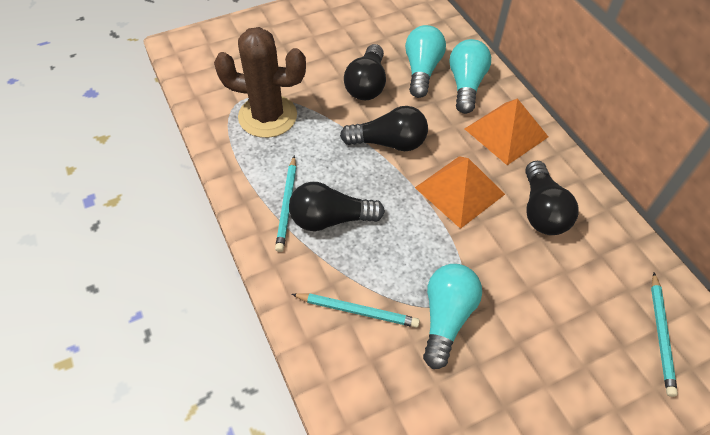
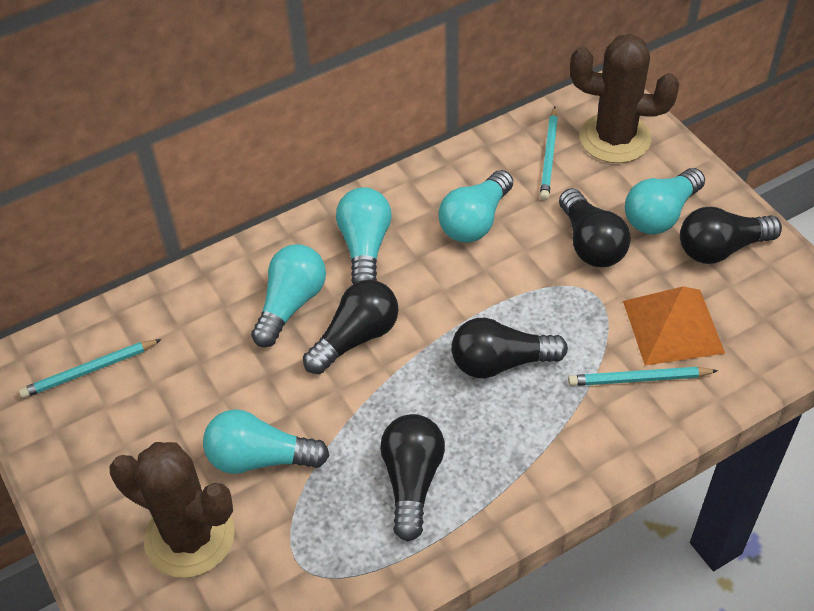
black light bulb: 4 -> 5
brown cactus: 1 -> 2
orange pyramid: 2 -> 1
turquoise light bulb: 3 -> 5

